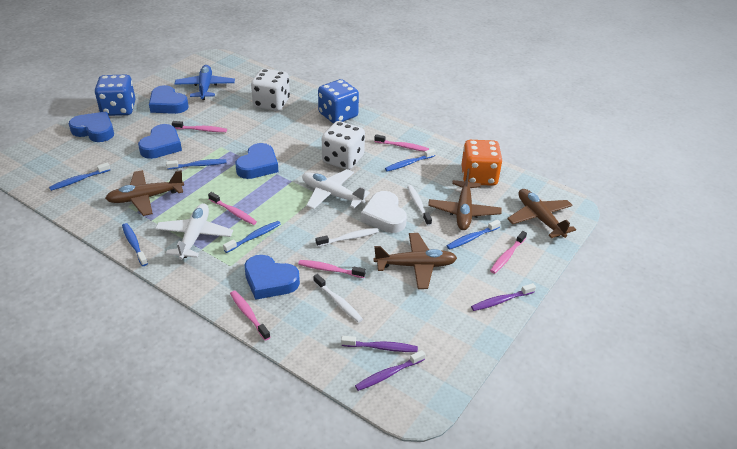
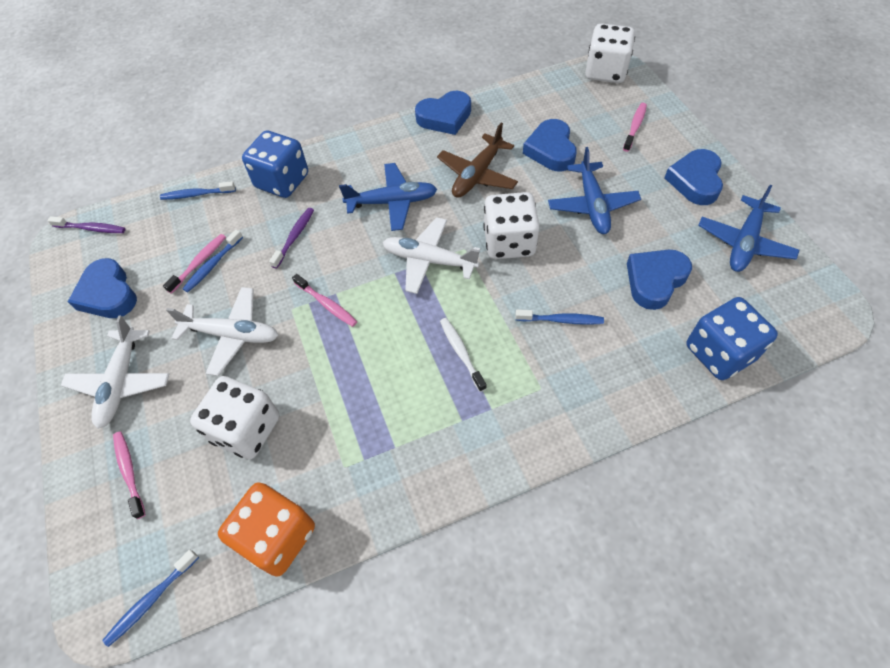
blue plane: 1 -> 3
blue toothbrush: 6 -> 4
brown plane: 4 -> 1
pink toothbrush: 6 -> 4
purple toothbrush: 3 -> 2
white dice: 2 -> 3
white heart: 1 -> 0
white plane: 2 -> 3
white toothbrush: 3 -> 1

